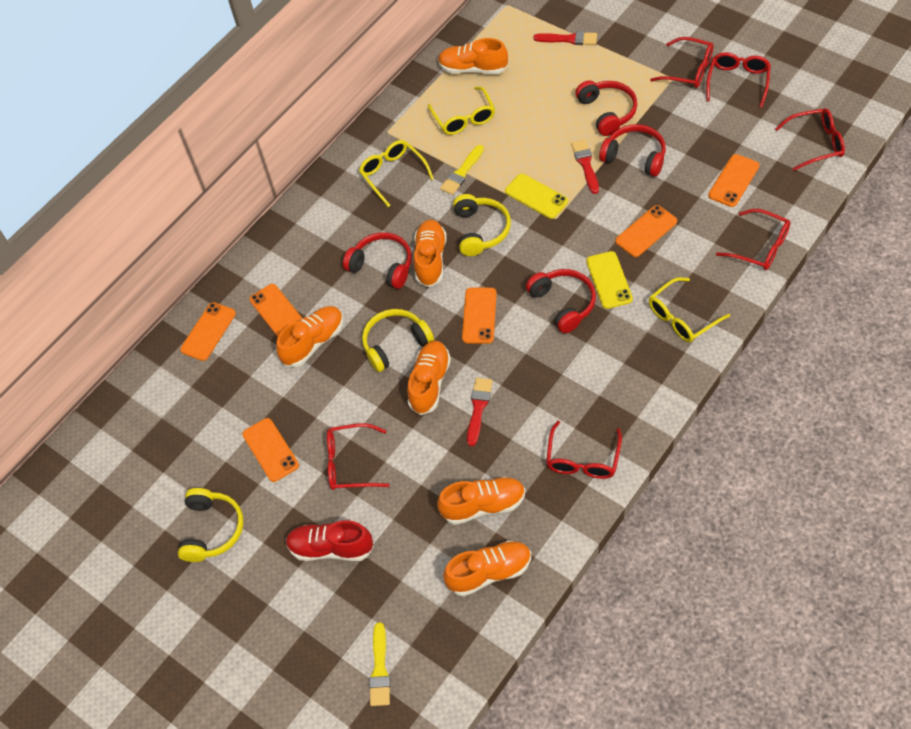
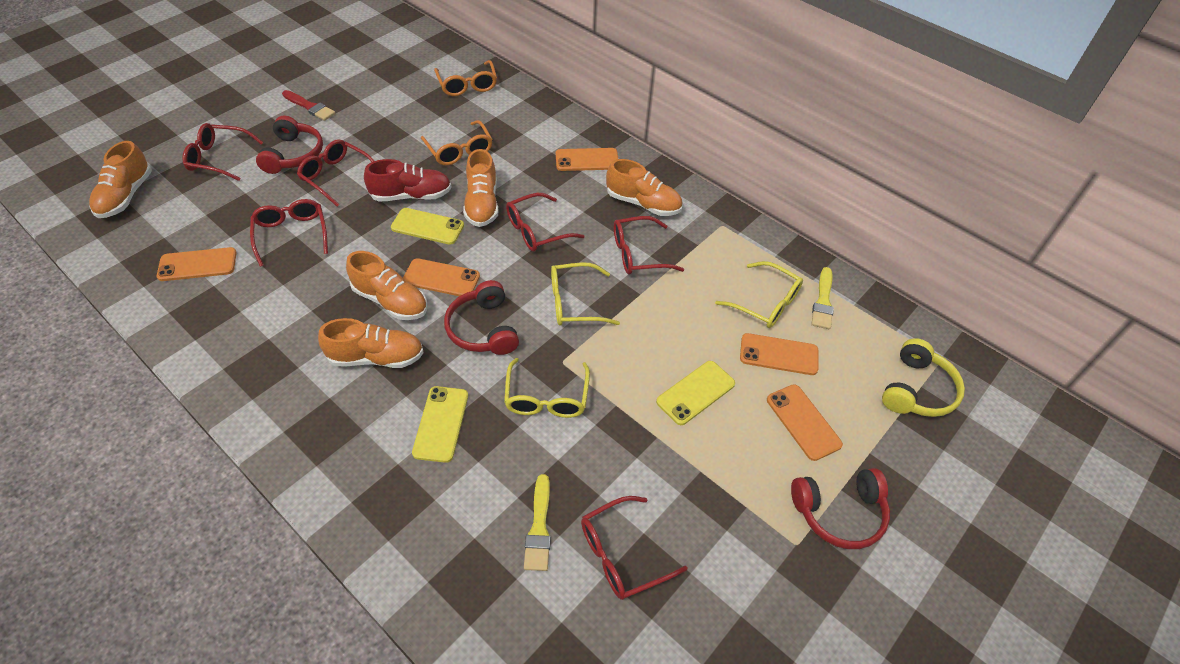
orange glasses: 0 -> 2
orange phone: 6 -> 5
orange shoe: 6 -> 5
red brush: 3 -> 1
red headphones: 4 -> 3
yellow headphones: 3 -> 1
yellow phone: 2 -> 3

